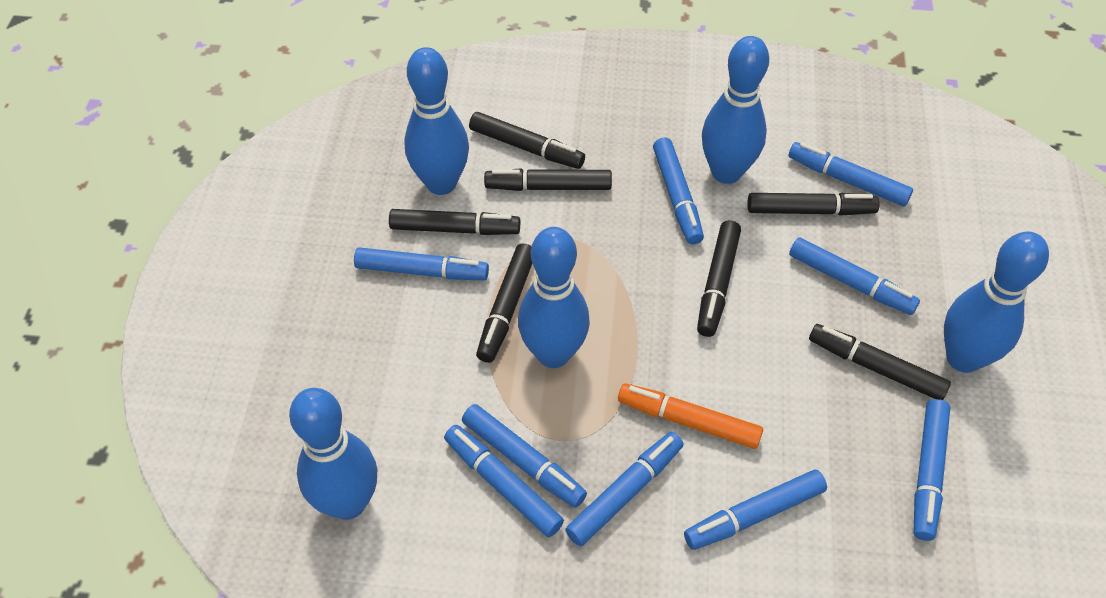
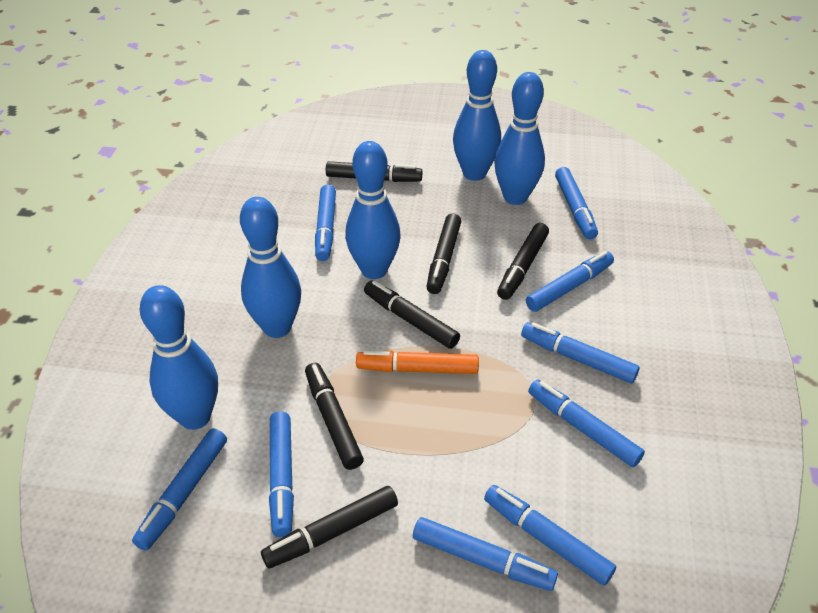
black marker: 7 -> 6

